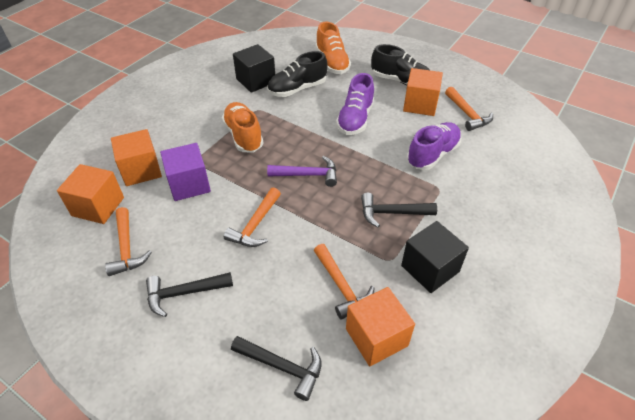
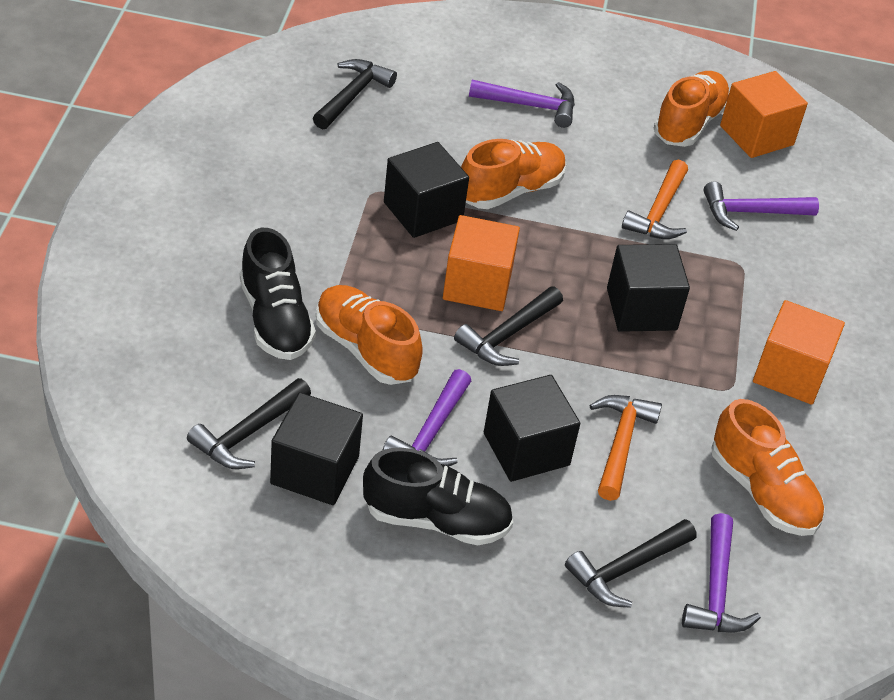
black cube: 2 -> 4
black hammer: 3 -> 4
orange cube: 4 -> 3
orange hammer: 4 -> 2
orange shoe: 2 -> 4
purple cube: 1 -> 0
purple hammer: 1 -> 4
purple shoe: 2 -> 0

